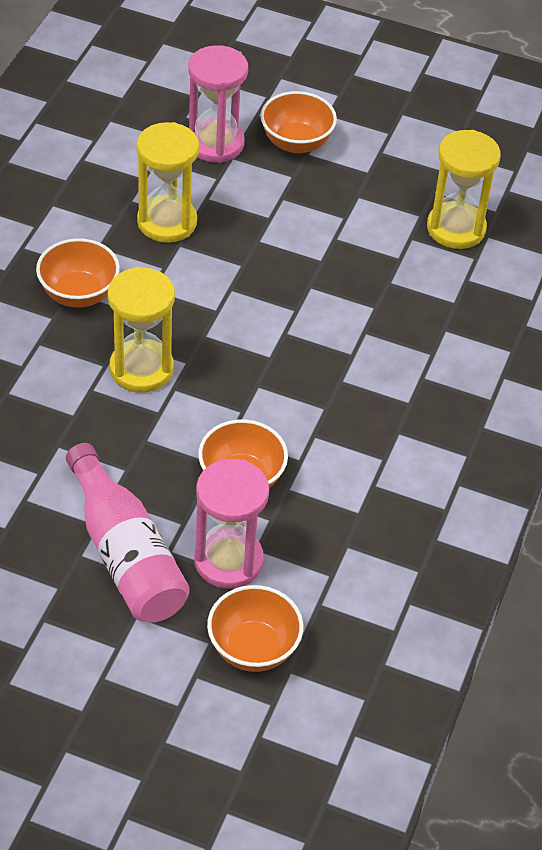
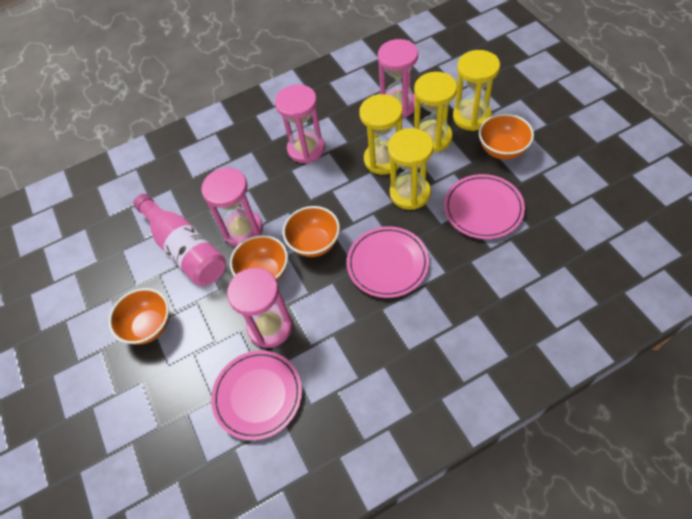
pink hourglass: 2 -> 4
pink plate: 0 -> 3
yellow hourglass: 3 -> 4

